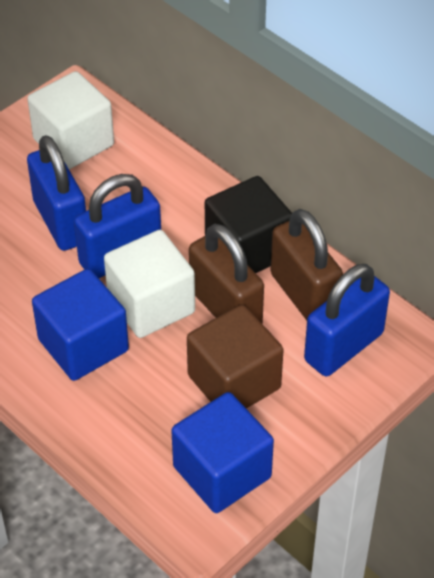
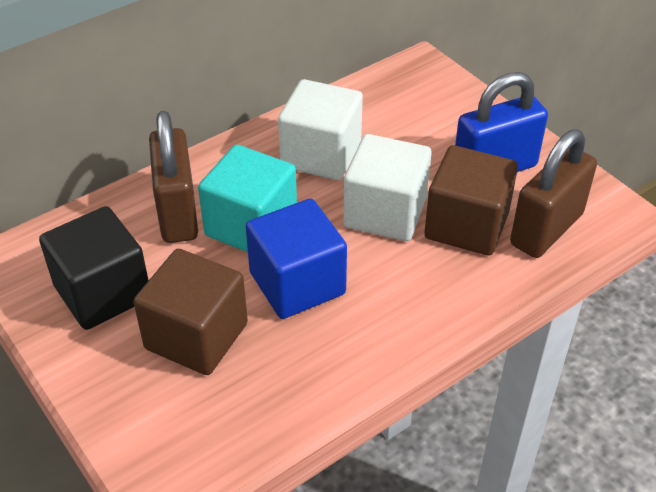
blue cube: 2 -> 1
blue padlock: 3 -> 1
brown cube: 1 -> 2
turquoise cube: 0 -> 1

